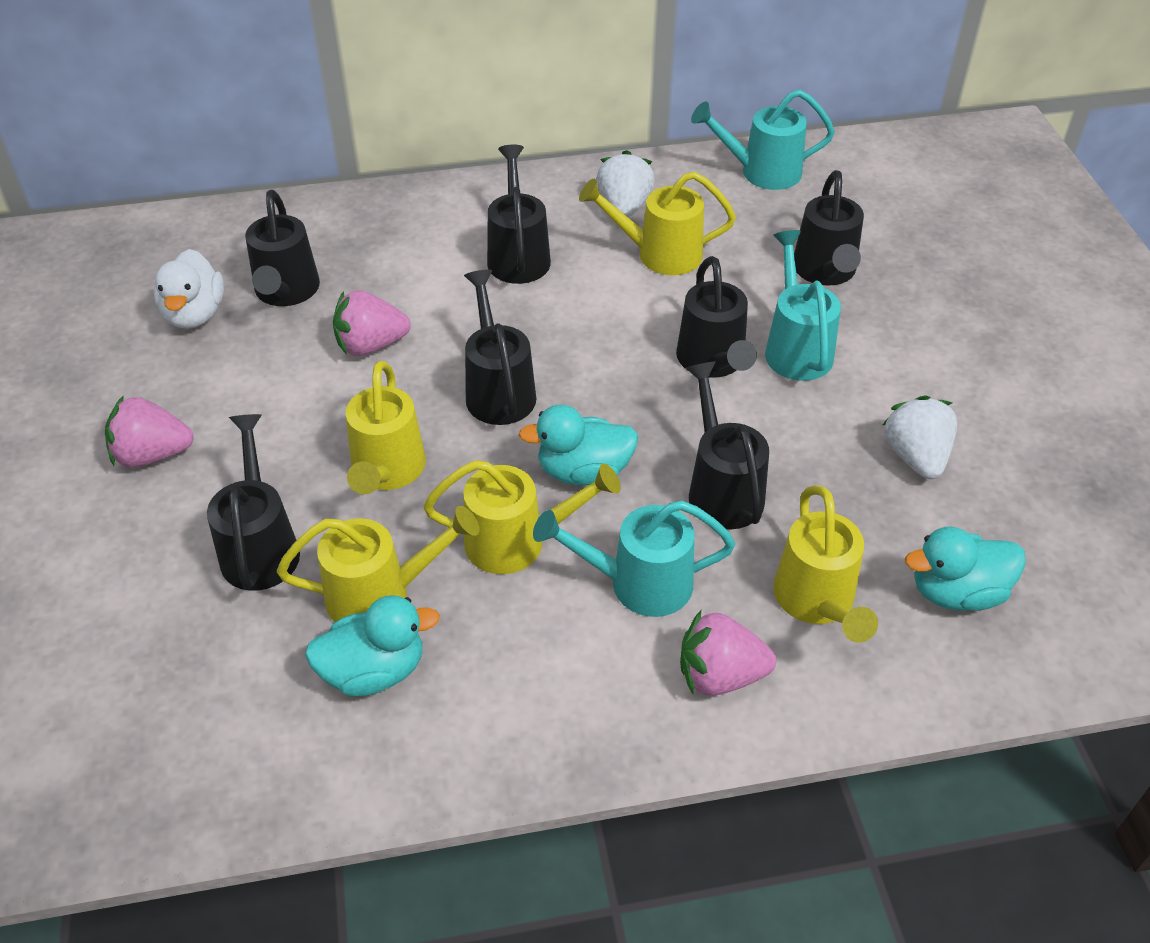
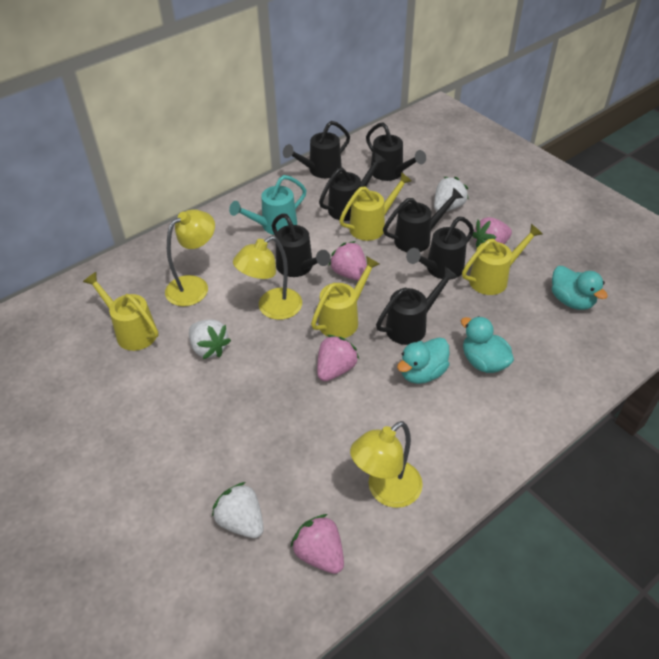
pink strawberry: 3 -> 4
turquoise watering can: 3 -> 1
white duck: 1 -> 0
white strawberry: 2 -> 3
yellow lamp: 0 -> 3
yellow watering can: 5 -> 4

